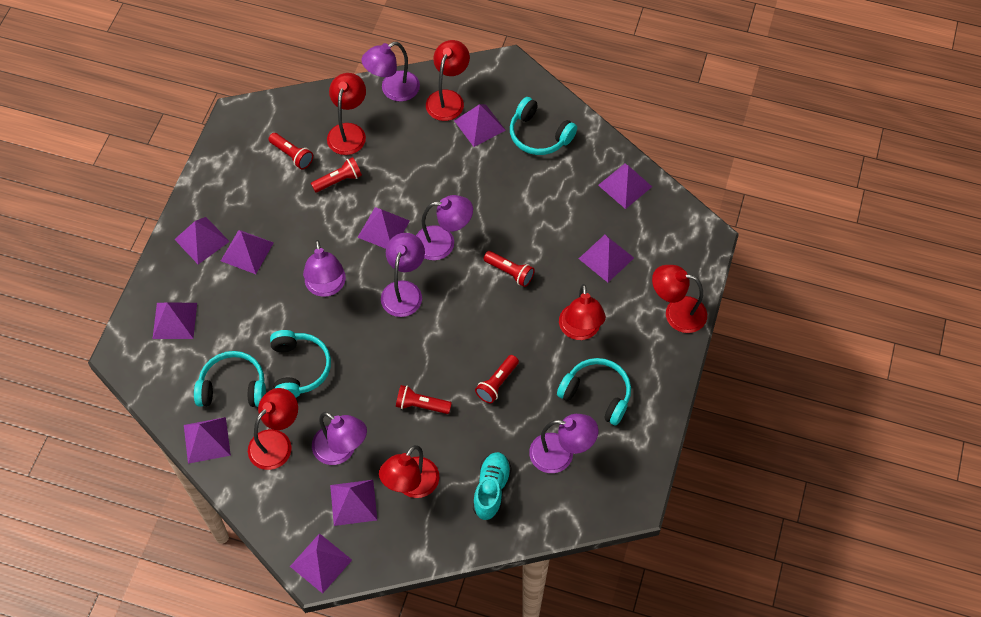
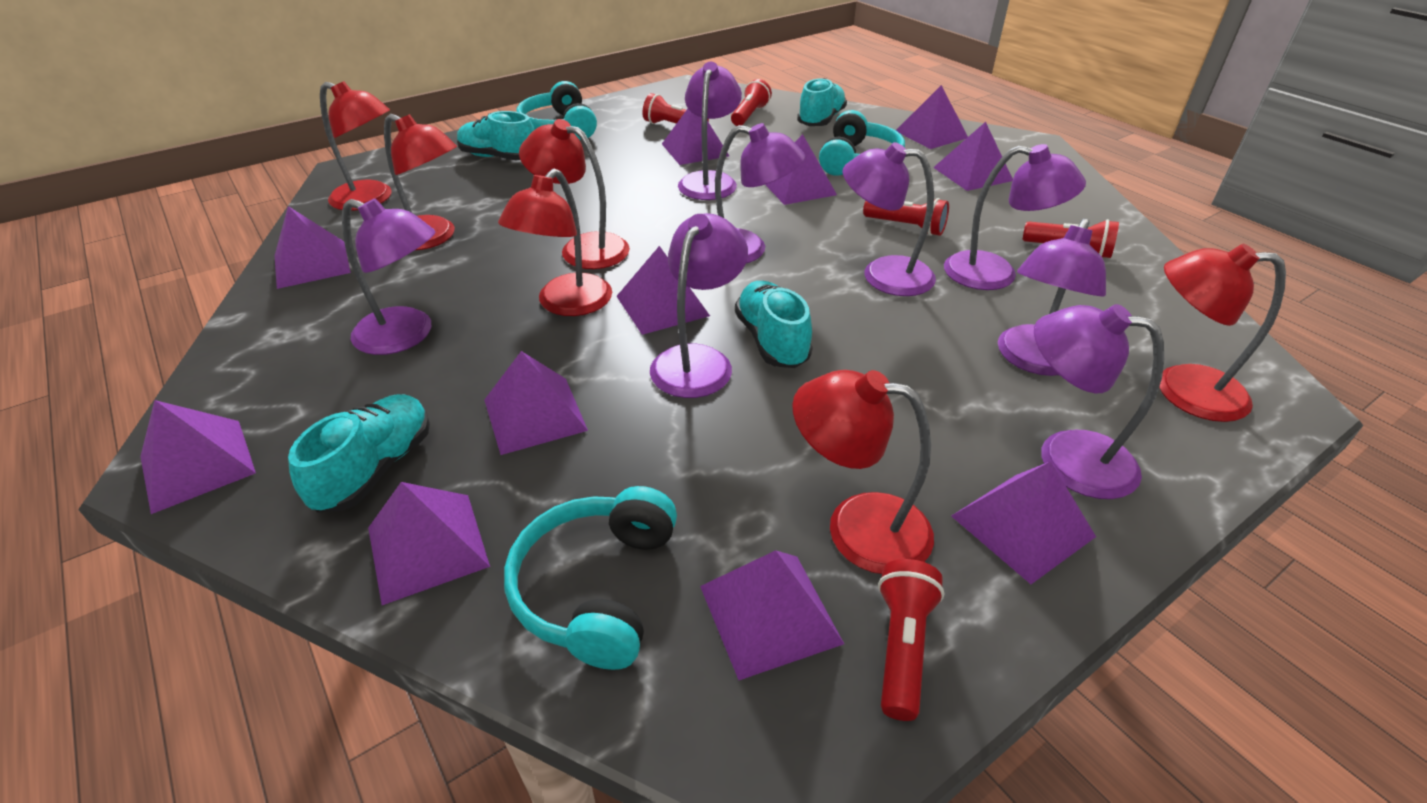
purple lamp: 6 -> 8
purple pyramid: 10 -> 11
turquoise headphones: 4 -> 3
turquoise shoe: 1 -> 4

